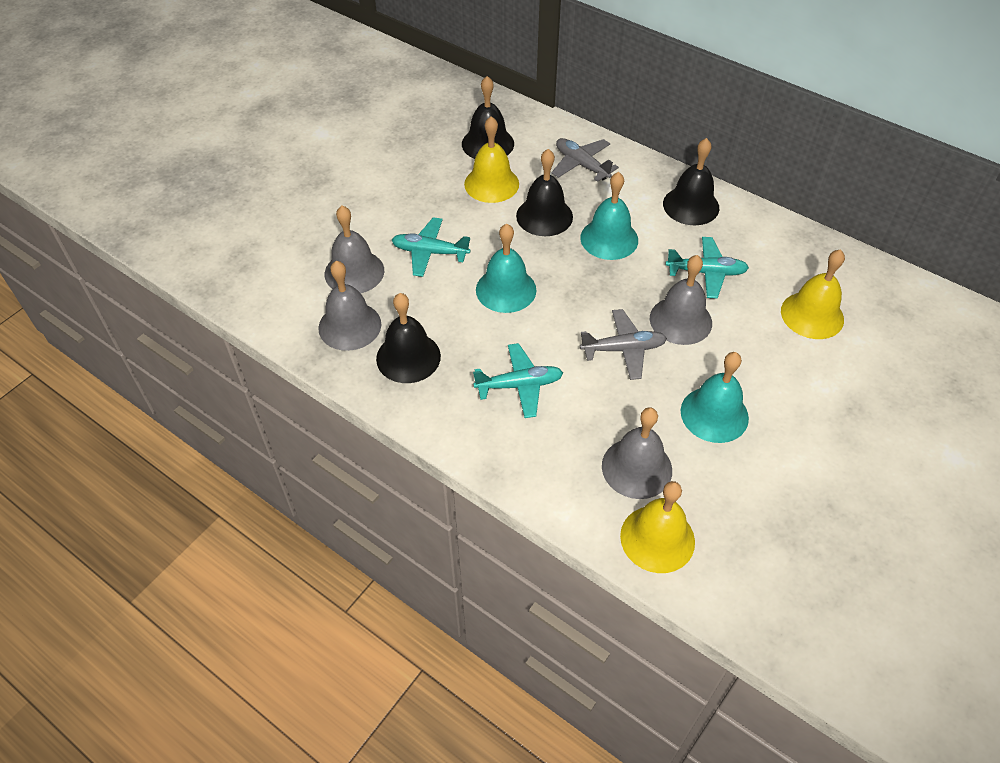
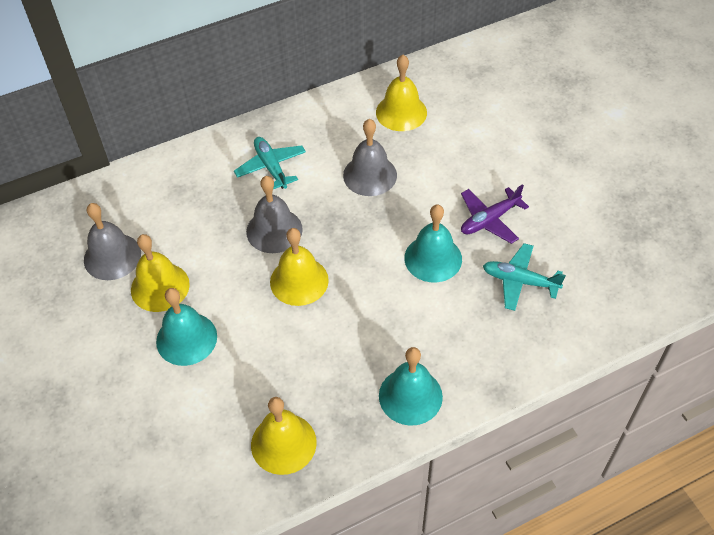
black bell: 4 -> 0
grey bell: 4 -> 3
grey plane: 2 -> 0
purple plane: 0 -> 1
turquoise plane: 3 -> 2
yellow bell: 3 -> 4

